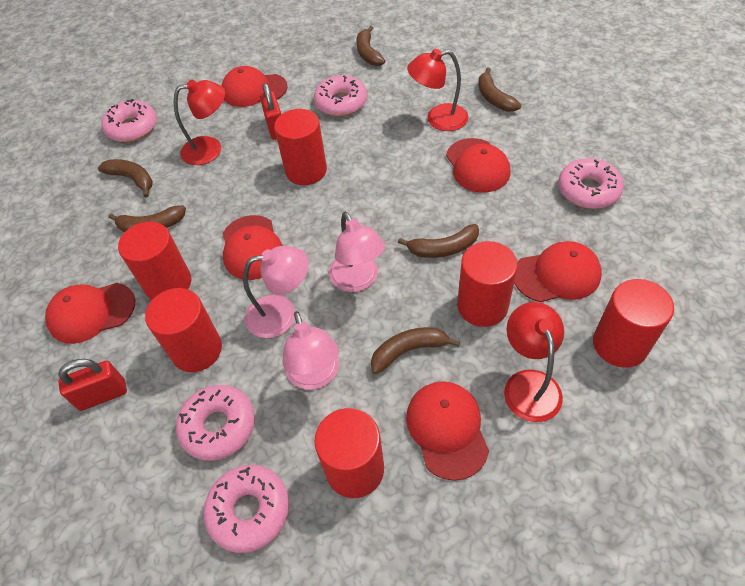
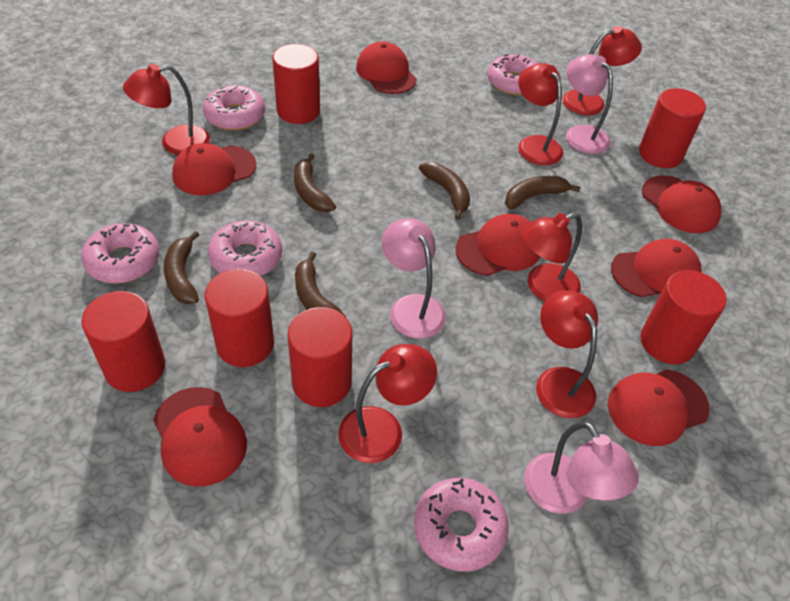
brown banana: 6 -> 5
red cap: 6 -> 7
red lamp: 3 -> 6
red padlock: 2 -> 0

